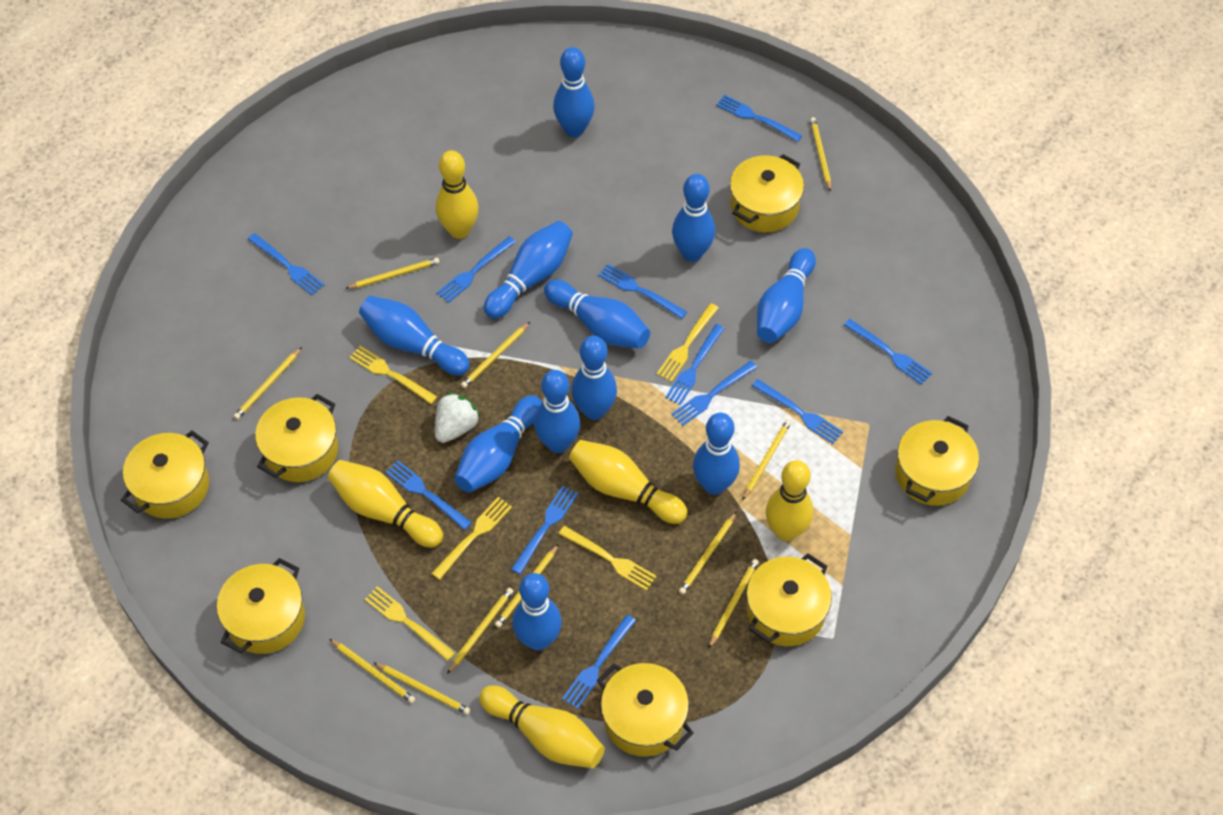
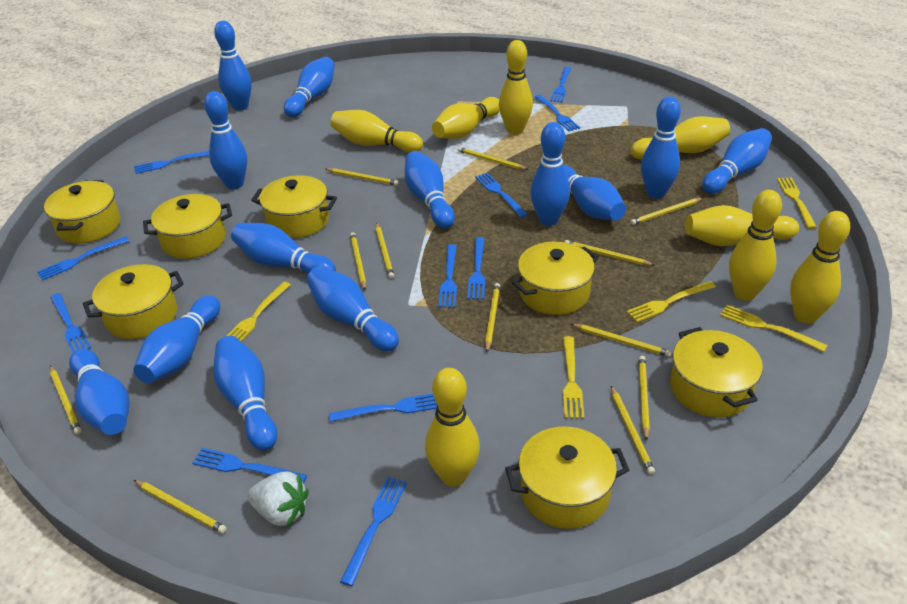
blue bowling pin: 11 -> 13
yellow bowling pin: 5 -> 8
yellow pencil: 11 -> 12

